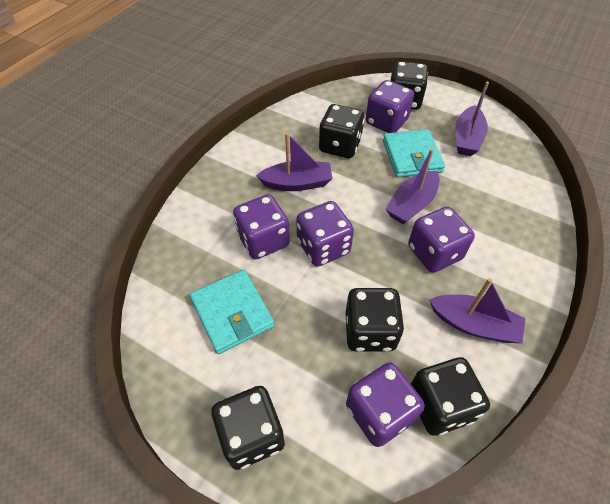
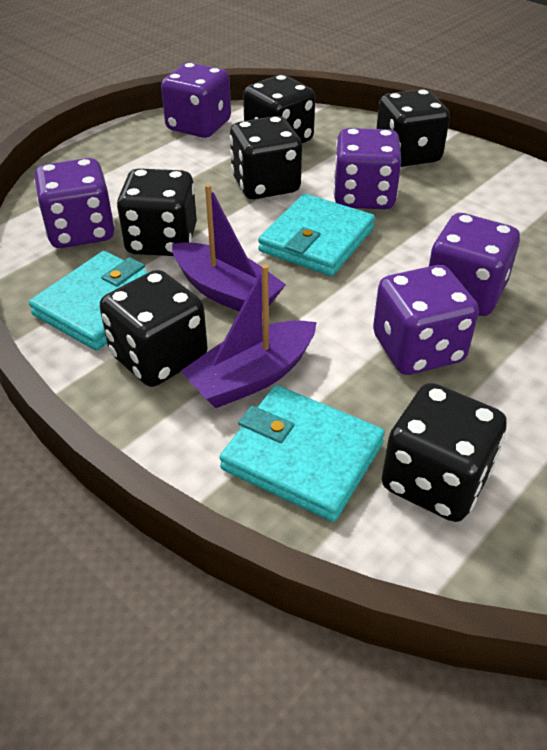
black dice: 5 -> 6
purple boat: 4 -> 2
turquoise wallet: 2 -> 3

